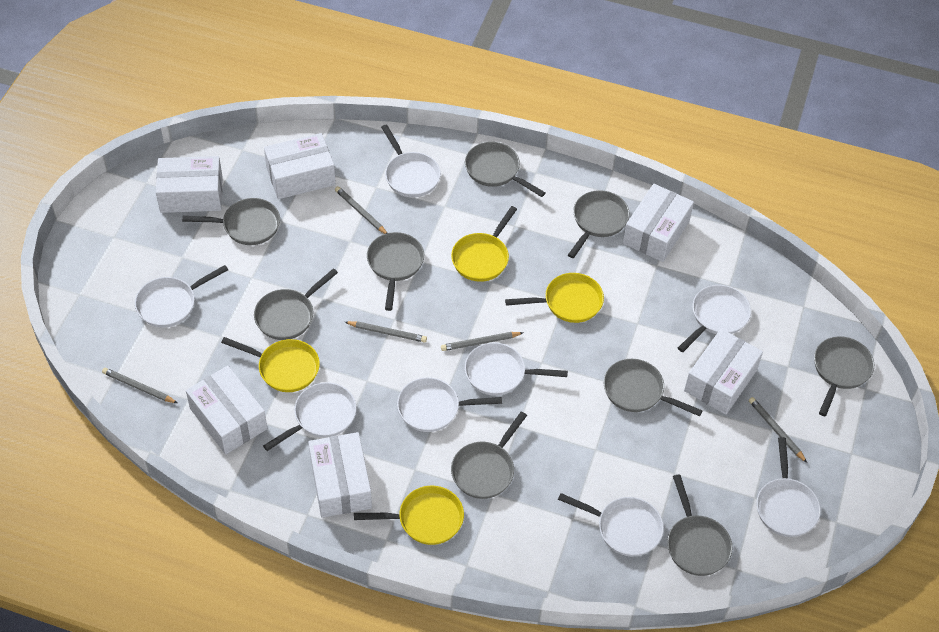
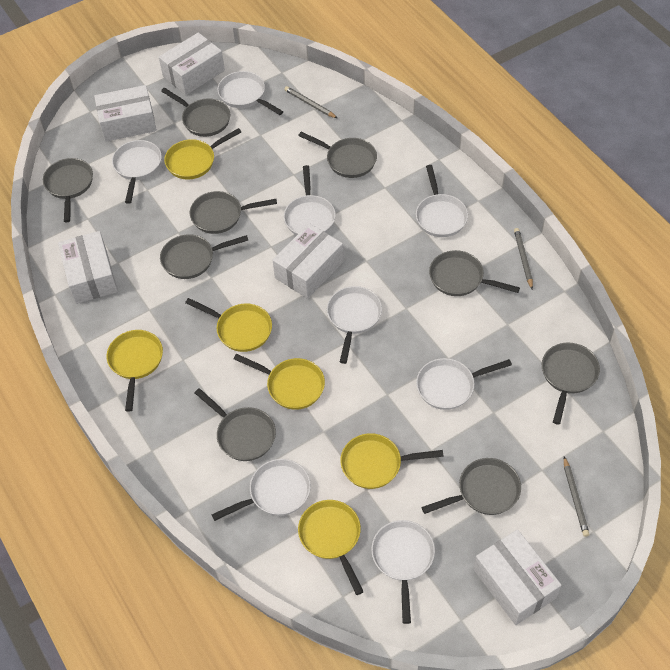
grey pencil: 5 -> 3
white box: 6 -> 5
yellow pan: 4 -> 6

